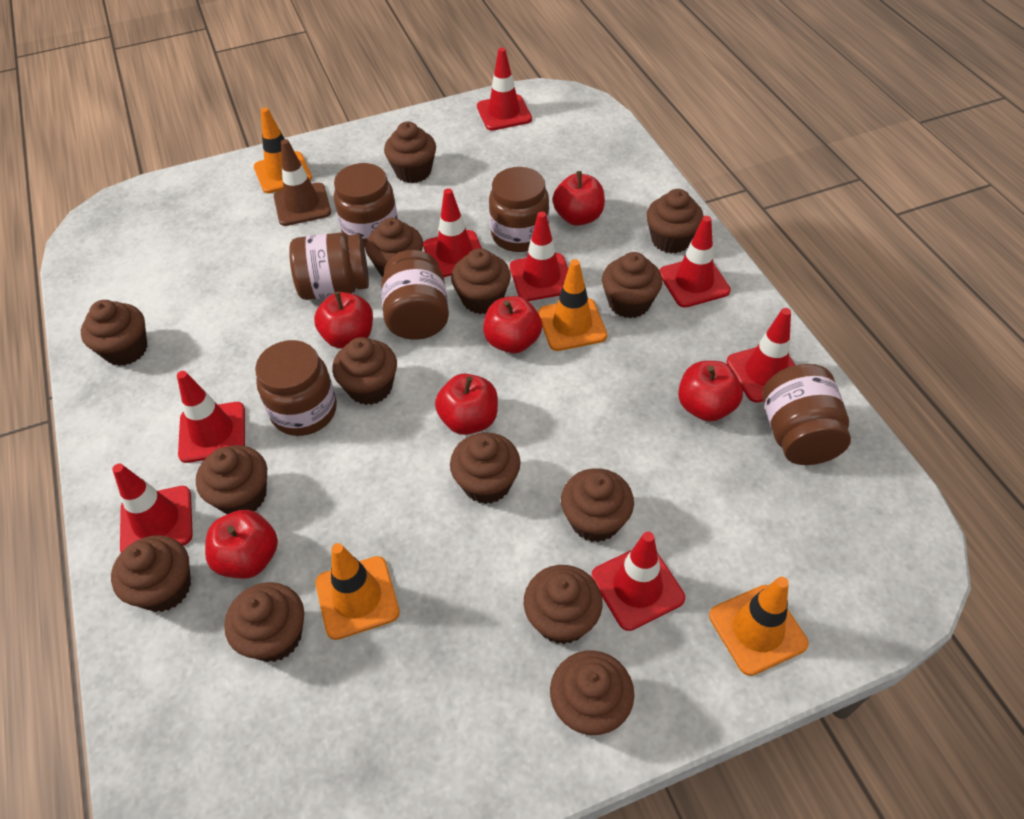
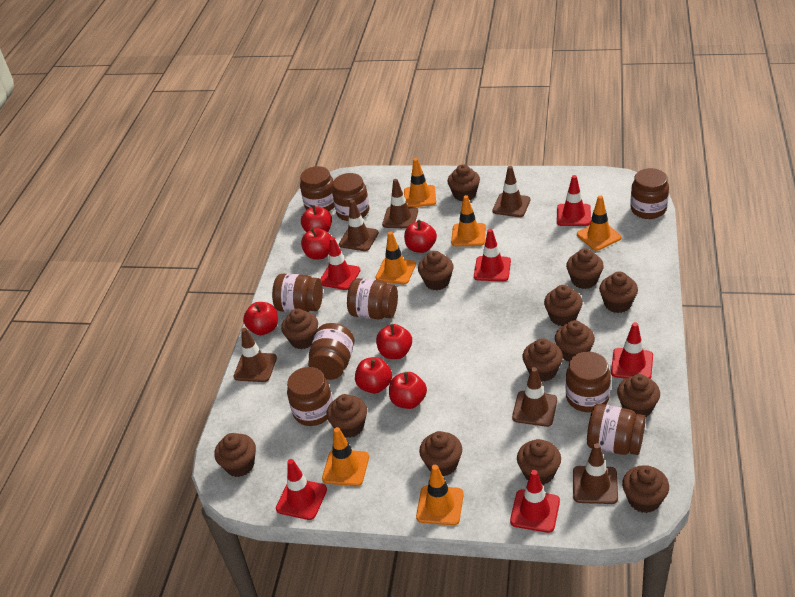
brown jar: 6 -> 9
brown traffic cone: 1 -> 6
orange traffic cone: 4 -> 6
red apple: 6 -> 7
red traffic cone: 8 -> 6

